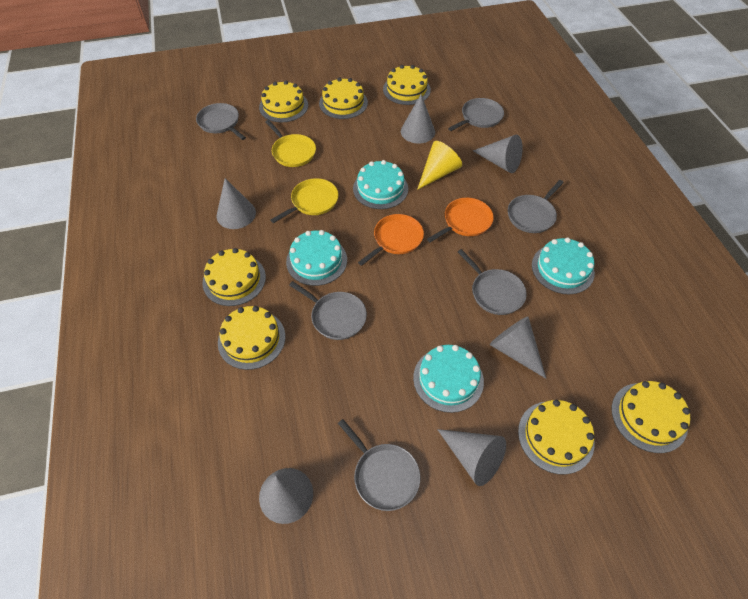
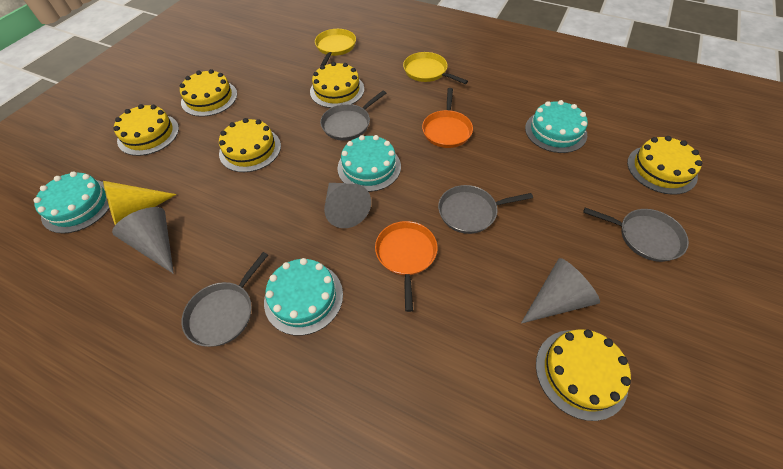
grey cone: 6 -> 3
grey pan: 6 -> 4
yellow cake: 7 -> 6

